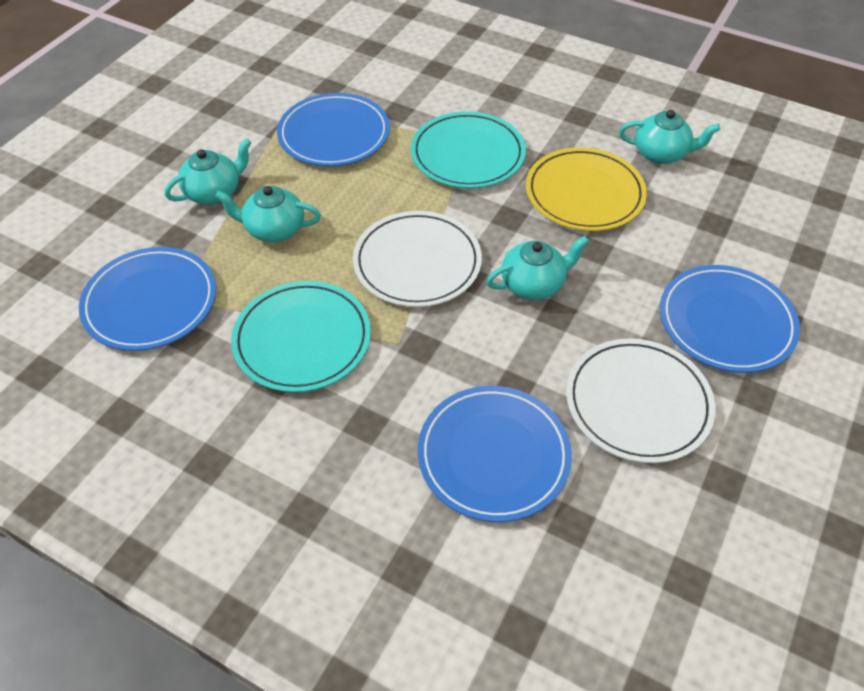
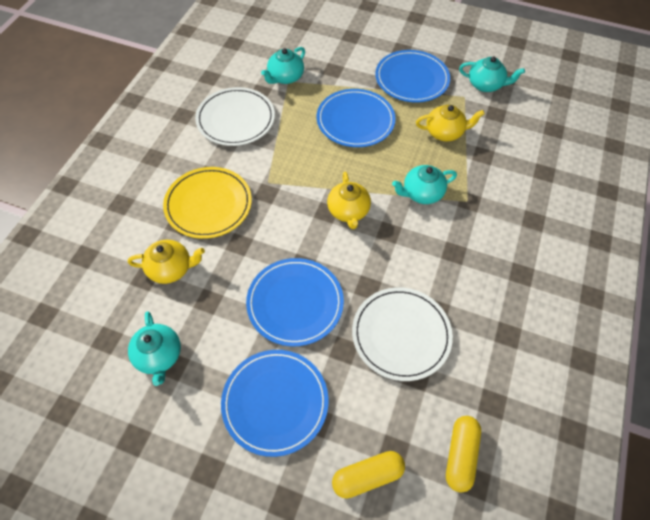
turquoise plate: 2 -> 0
yellow capsule: 0 -> 2
yellow teapot: 0 -> 3

